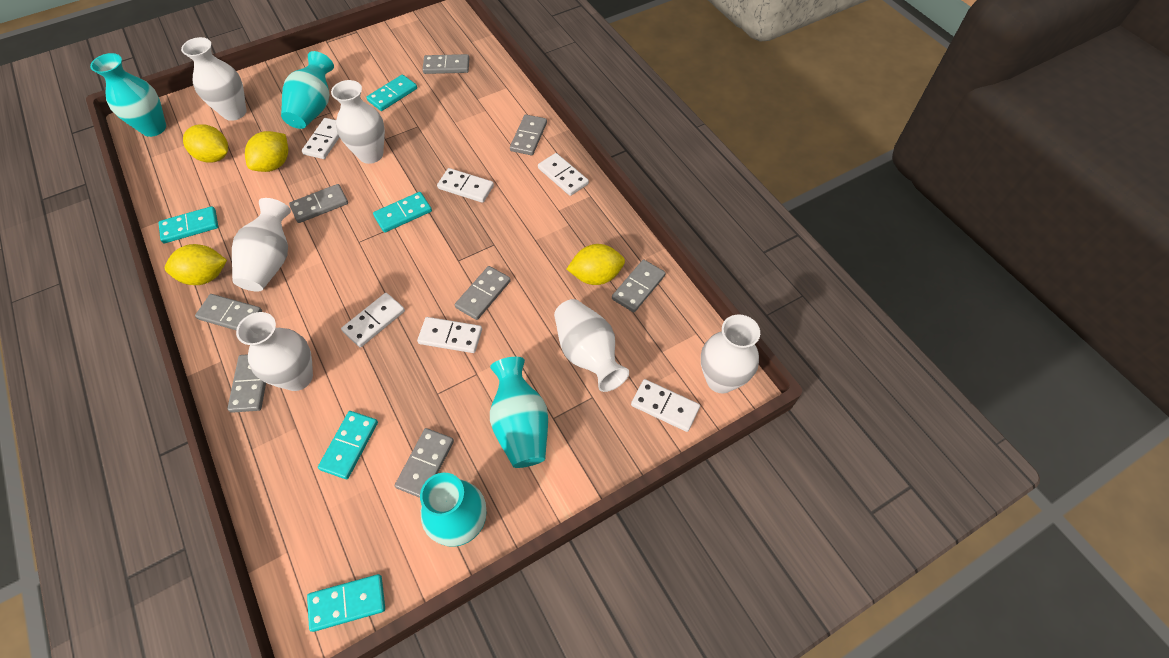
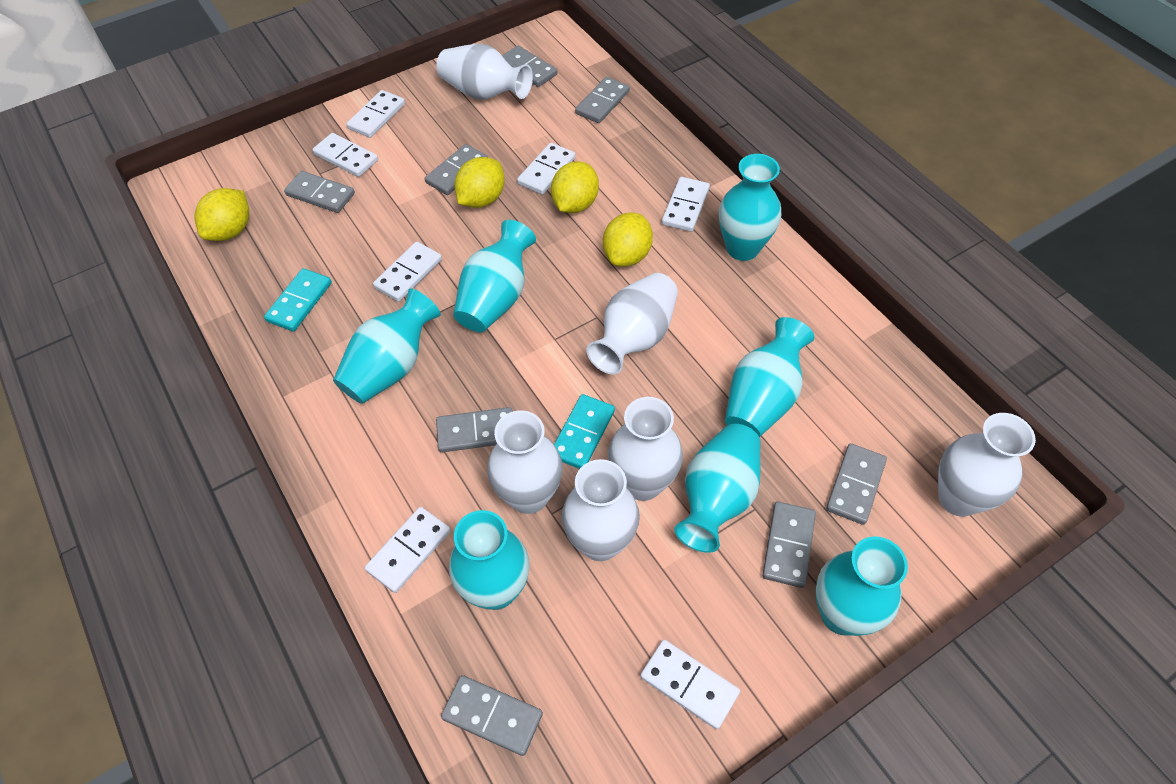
turquoise domino: 5 -> 2
turquoise vase: 4 -> 7
white domino: 6 -> 7

